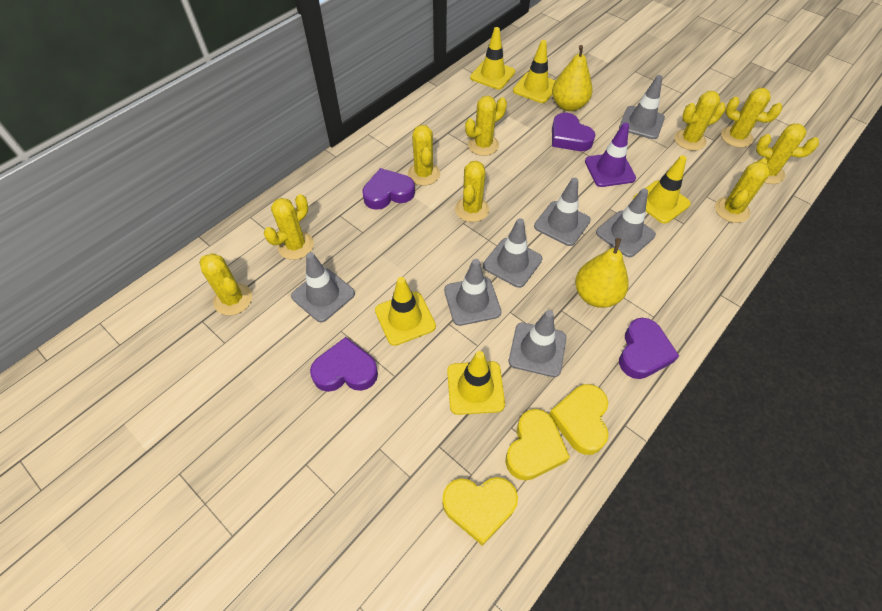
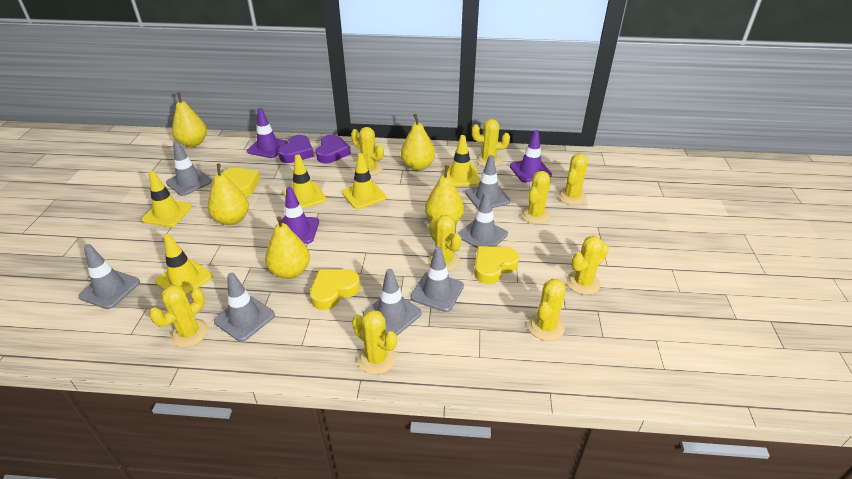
purple heart: 4 -> 2
purple traffic cone: 1 -> 3
yellow pear: 2 -> 5

